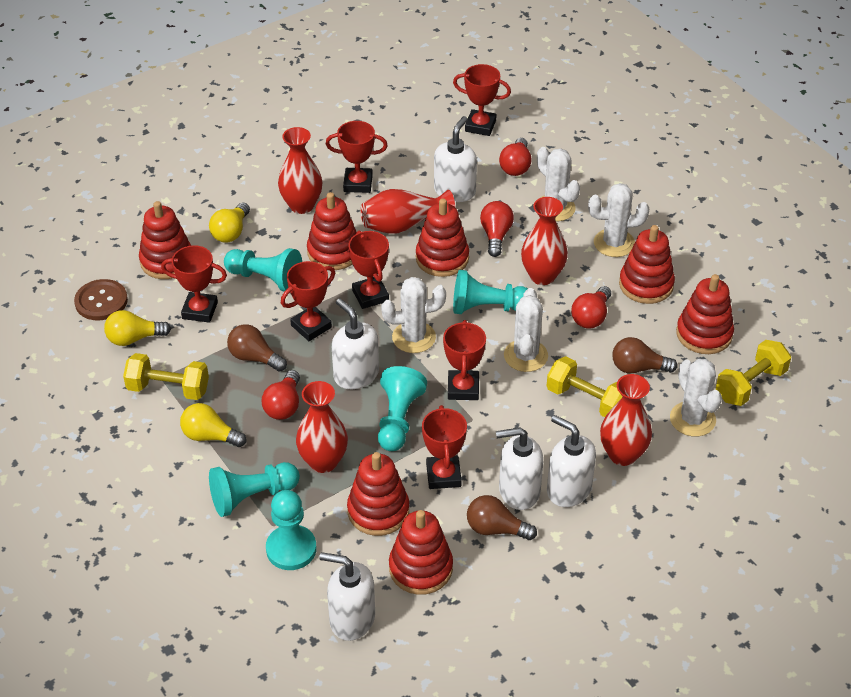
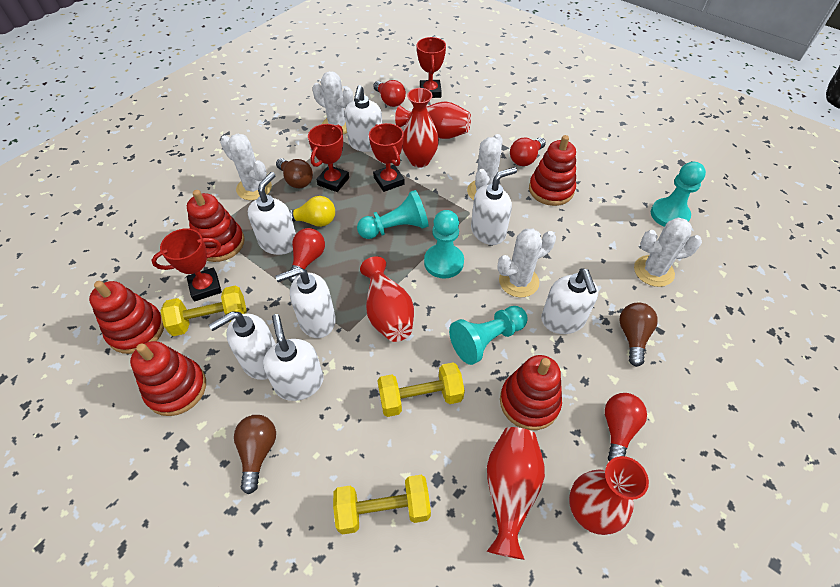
brown button: 1 -> 0
red stacking toy: 7 -> 5
red trophy: 7 -> 4
turquoise pawn: 5 -> 4
white soap dispenser: 5 -> 7
yellow light bulb: 3 -> 1

